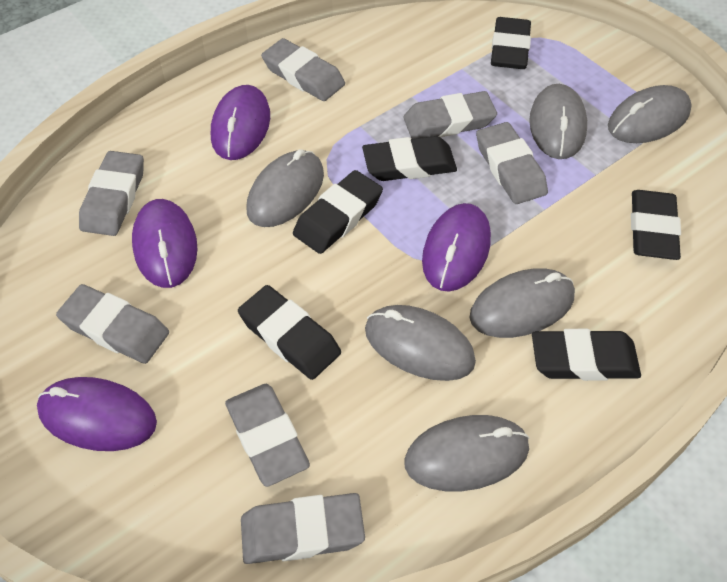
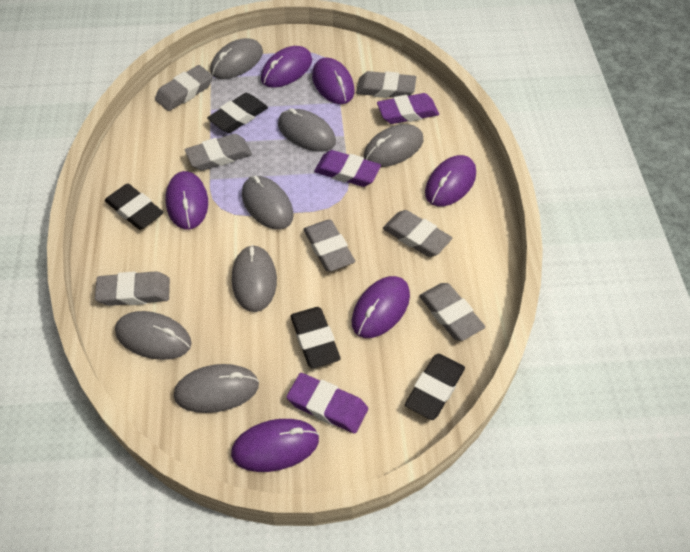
black eraser: 6 -> 4
grey mouse: 6 -> 7
purple eraser: 0 -> 3
purple mouse: 4 -> 6

